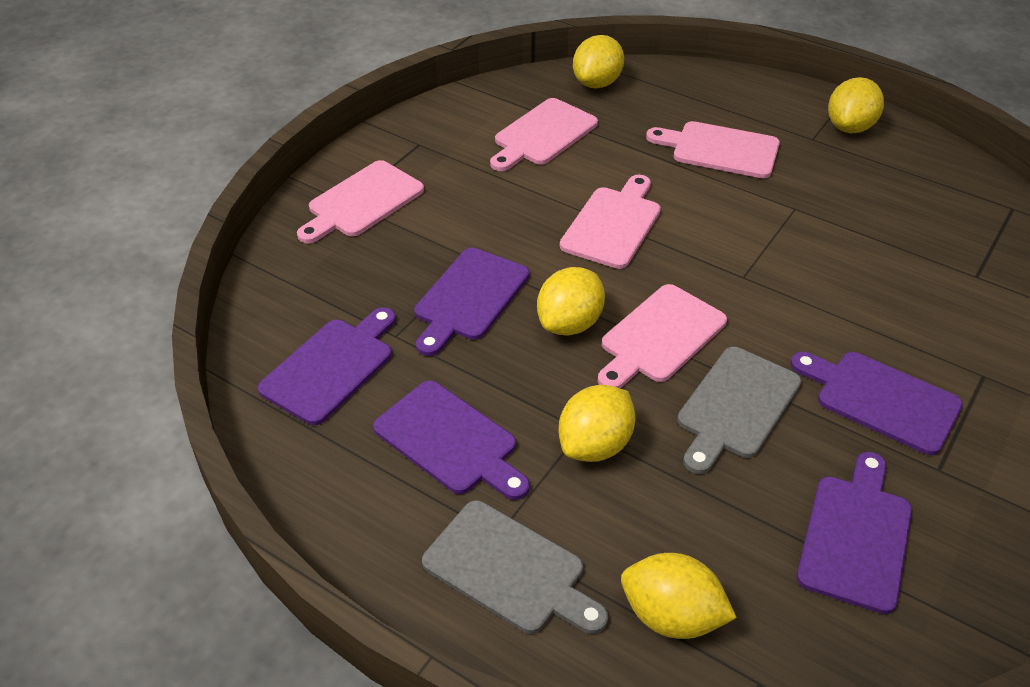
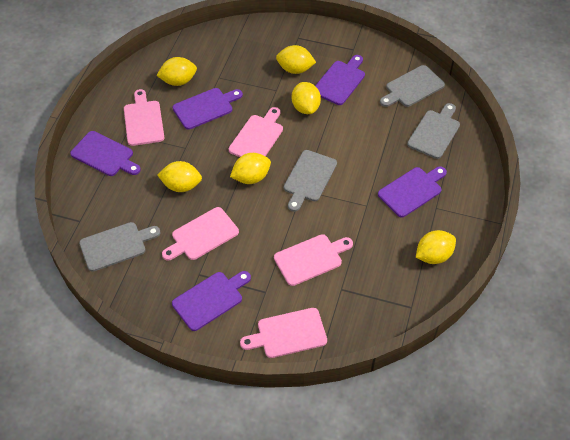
grey cutting board: 2 -> 4
yellow lemon: 5 -> 6

